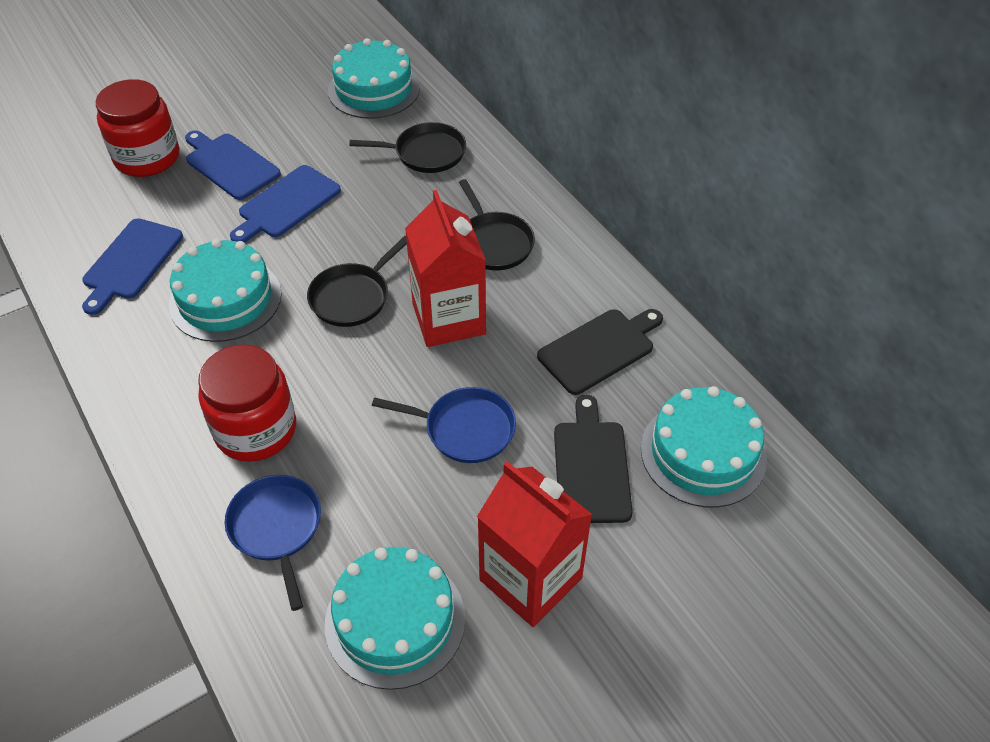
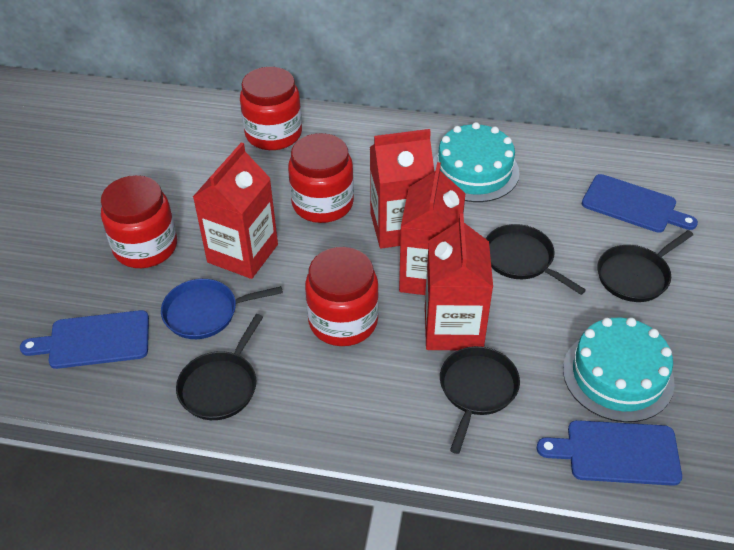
black cutting board: 2 -> 0
black pan: 3 -> 4
blue pan: 2 -> 1
red carton: 2 -> 4
red jar: 2 -> 4
turquoise cake: 4 -> 2

